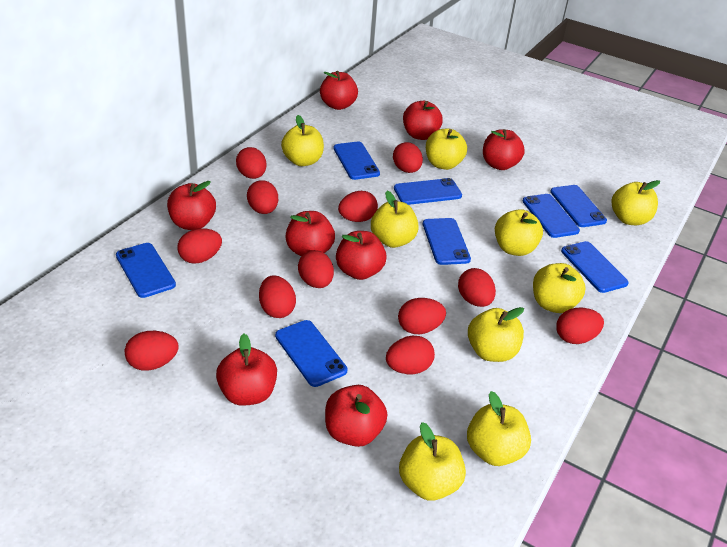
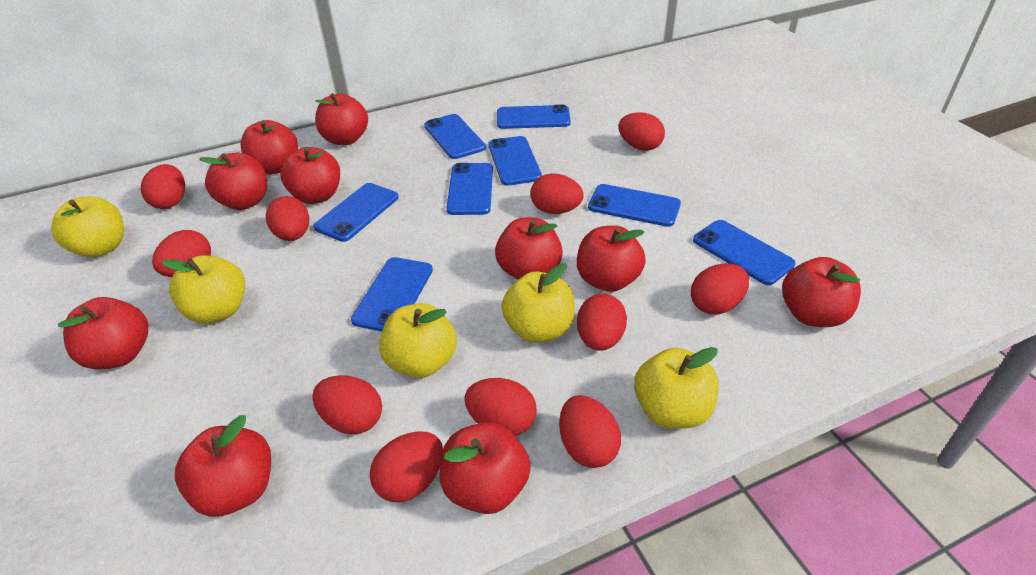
red apple: 8 -> 10
red egg: 12 -> 11
yellow apple: 9 -> 5

